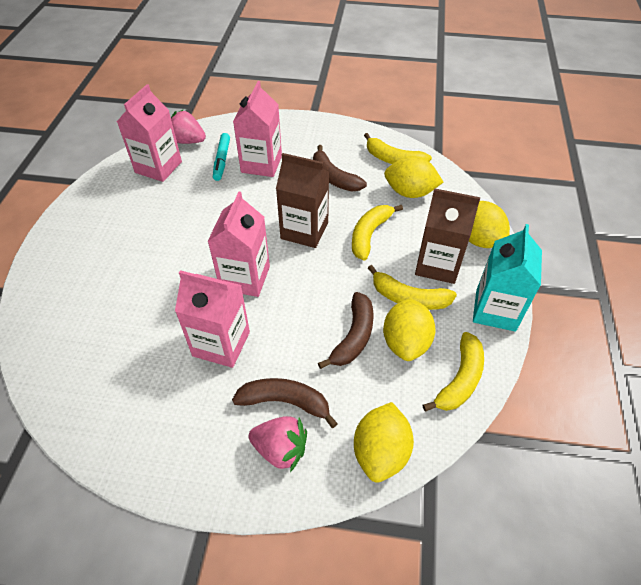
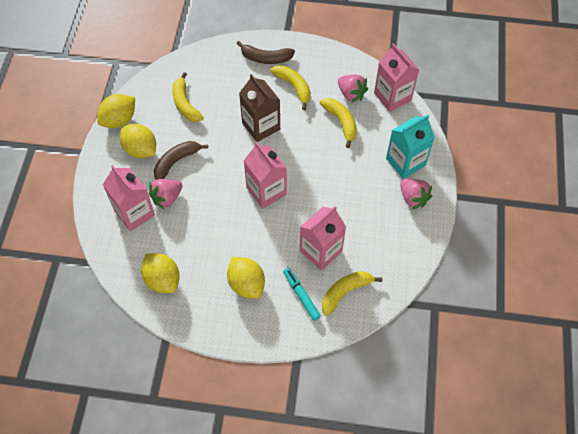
brown banana: 3 -> 2
brown carton: 2 -> 1
pink strawberry: 2 -> 3

